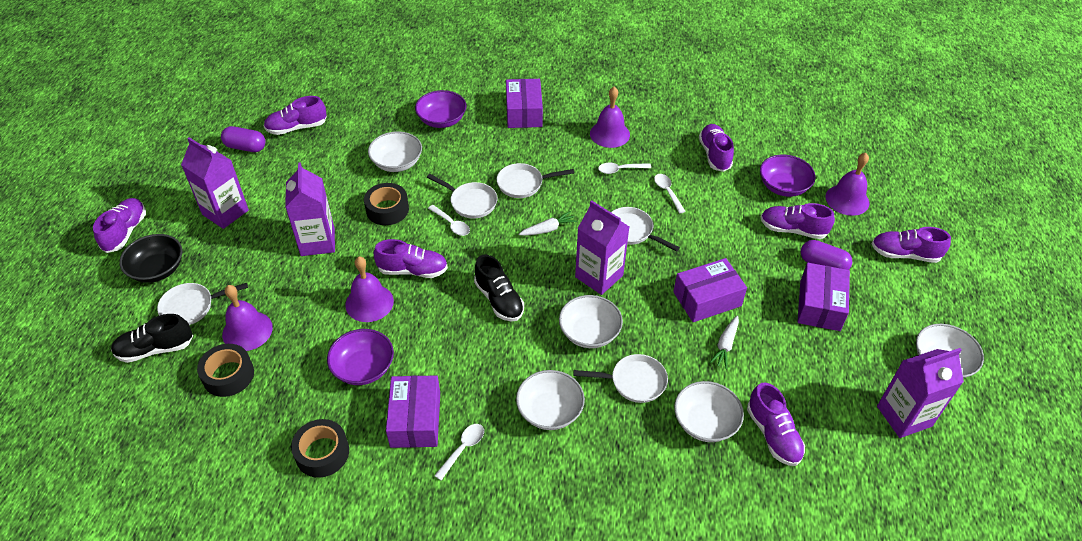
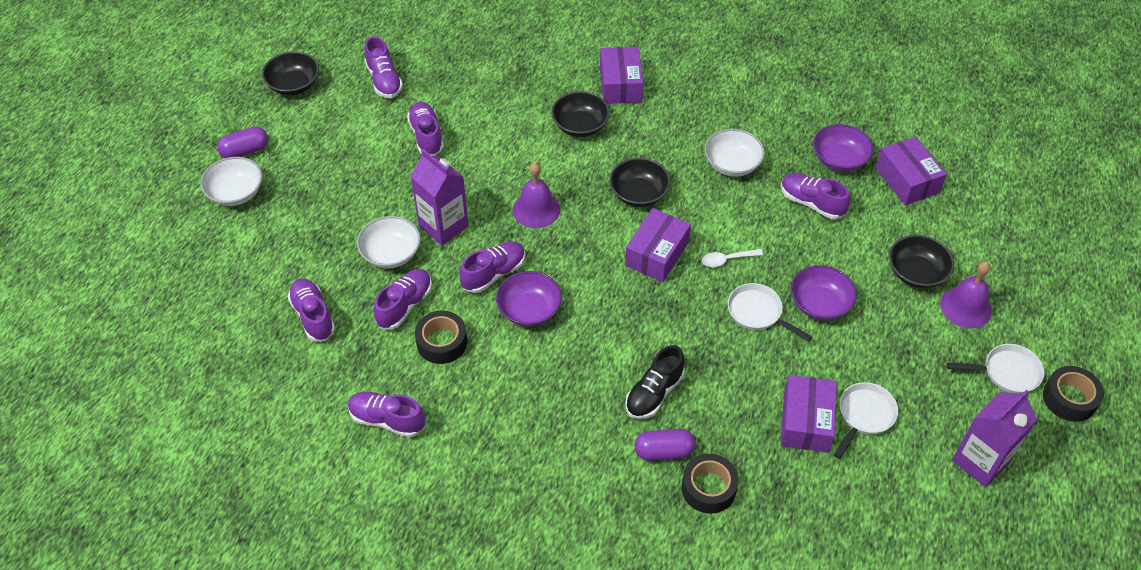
black bowl: 1 -> 4
black shoe: 2 -> 1
purple bell: 4 -> 2
purple carton: 4 -> 2
white bowl: 5 -> 3
white carrot: 2 -> 0
white pan: 5 -> 3
white spoon: 4 -> 1

